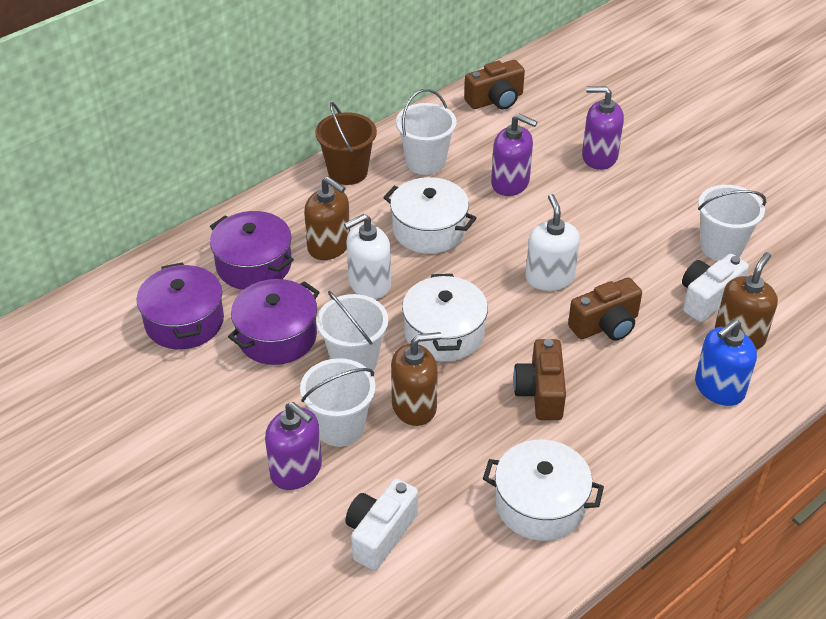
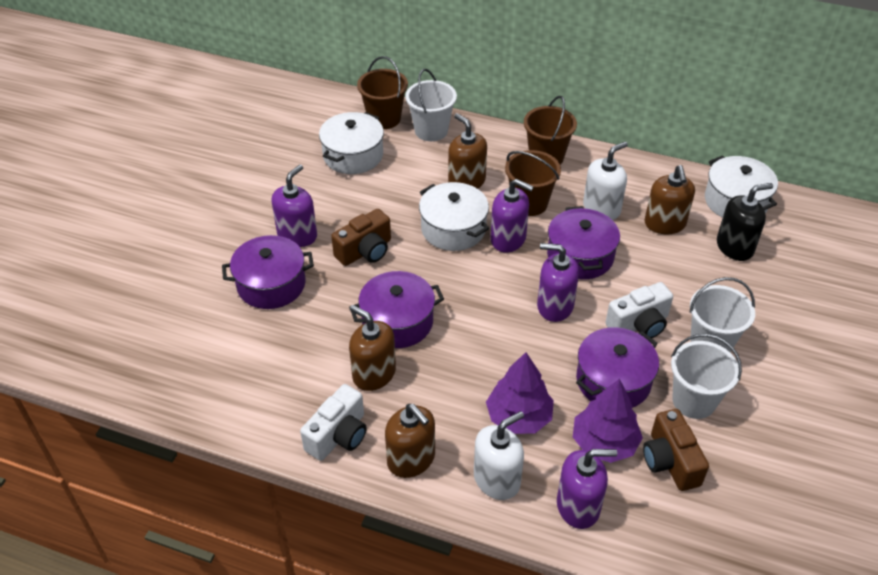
black soap dispenser: 0 -> 1
blue soap dispenser: 1 -> 0
brown bucket: 1 -> 3
brown camera: 3 -> 2
brown soap dispenser: 3 -> 4
purple pot: 3 -> 4
purple soap dispenser: 3 -> 4
purple tree: 0 -> 2
white bucket: 4 -> 3

